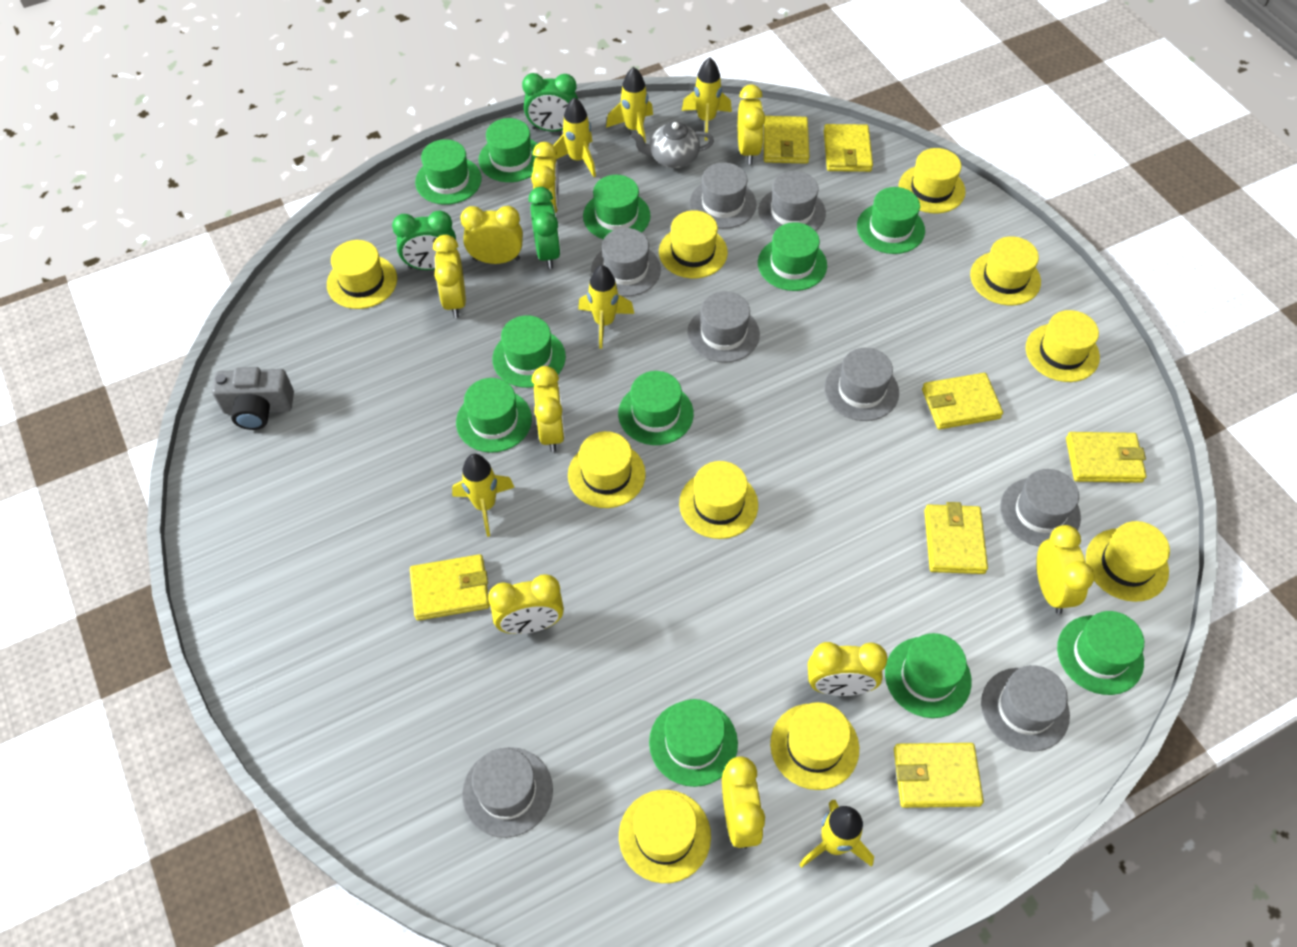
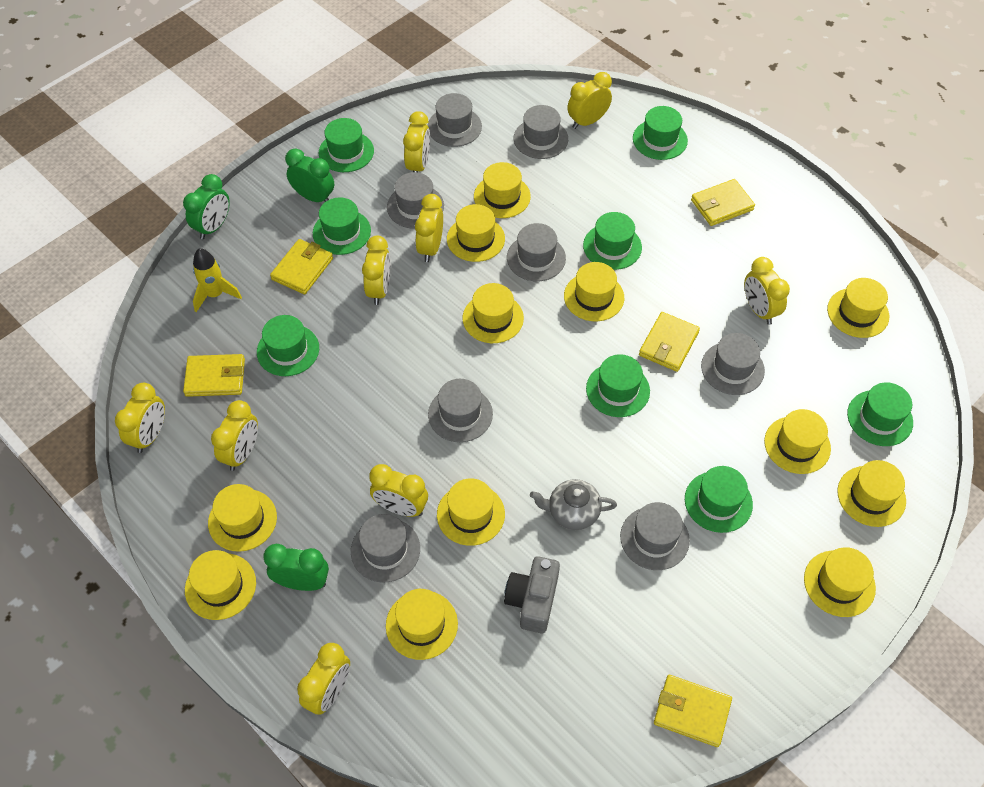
green hat: 11 -> 8
yellow hat: 10 -> 12
yellow rocket: 6 -> 1
yellow wallet: 7 -> 5

